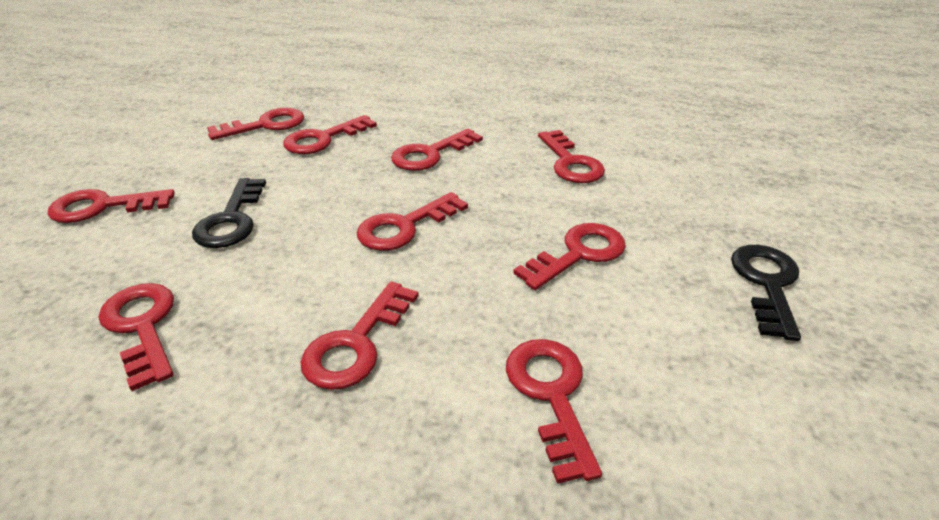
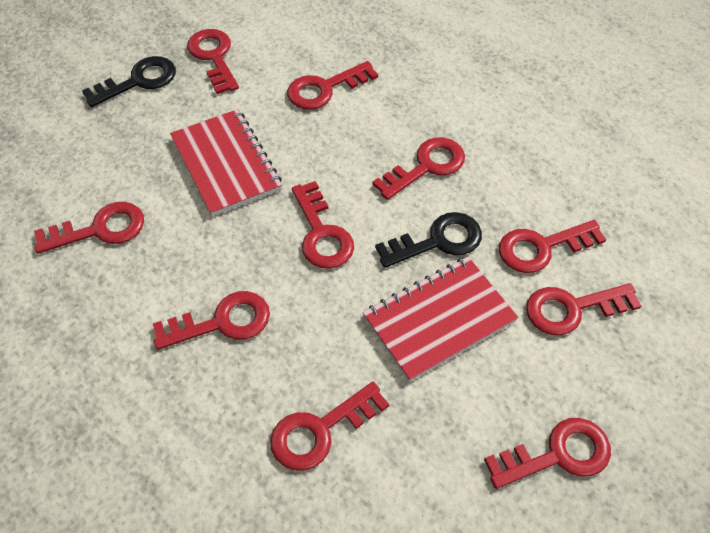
red notebook: 0 -> 2

